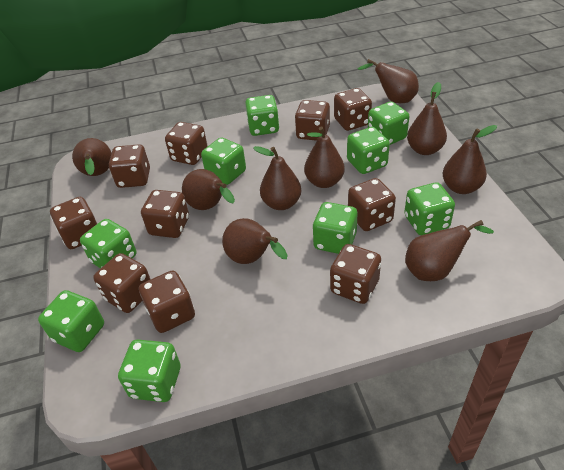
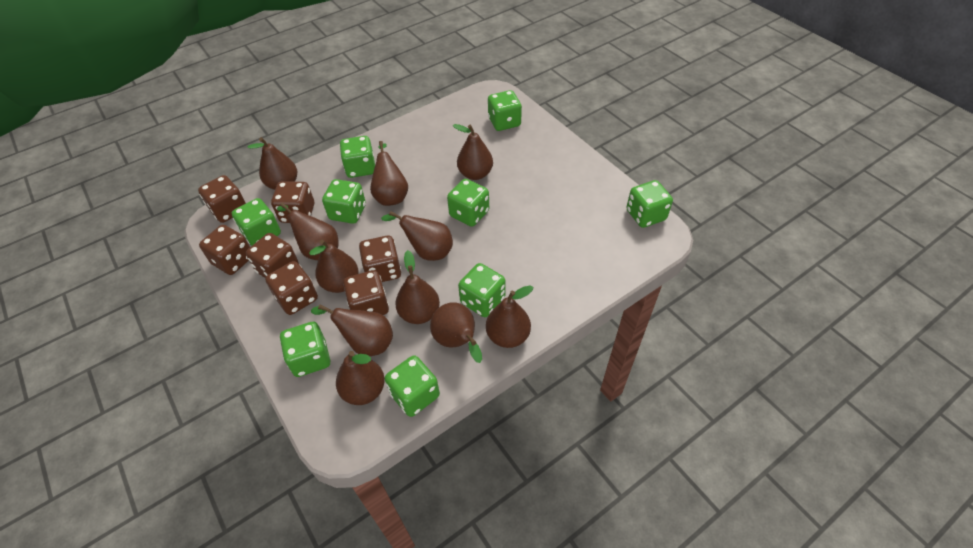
brown dice: 10 -> 7
brown pear: 9 -> 11

